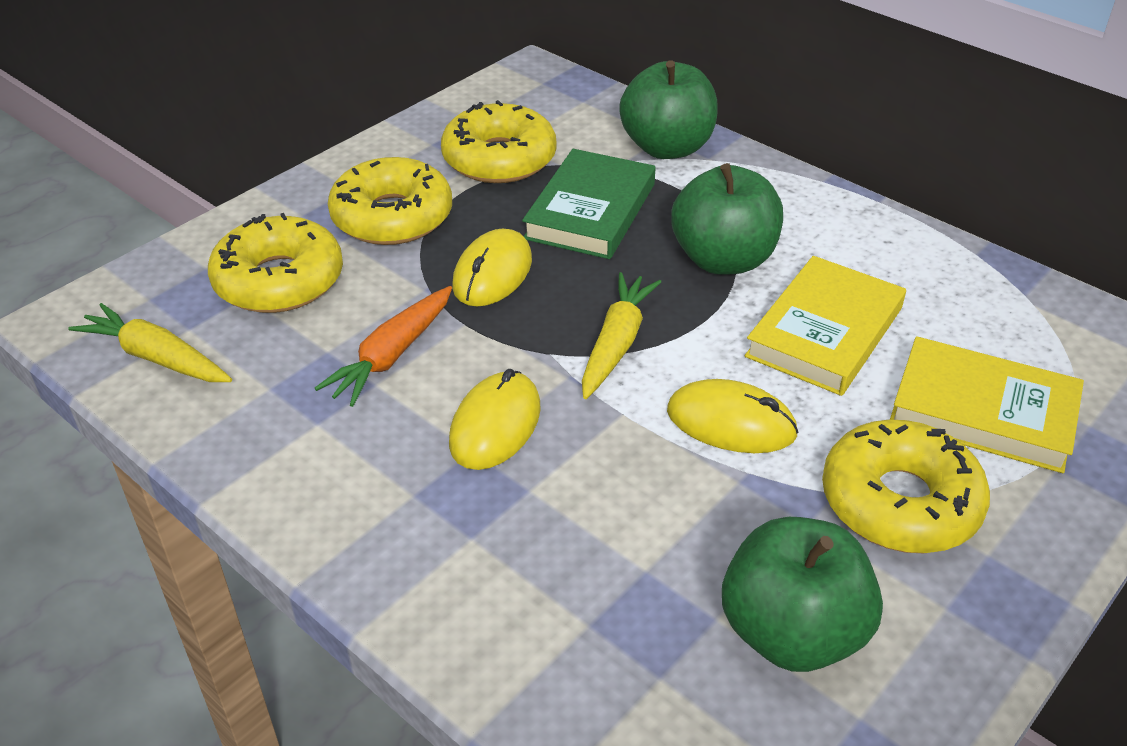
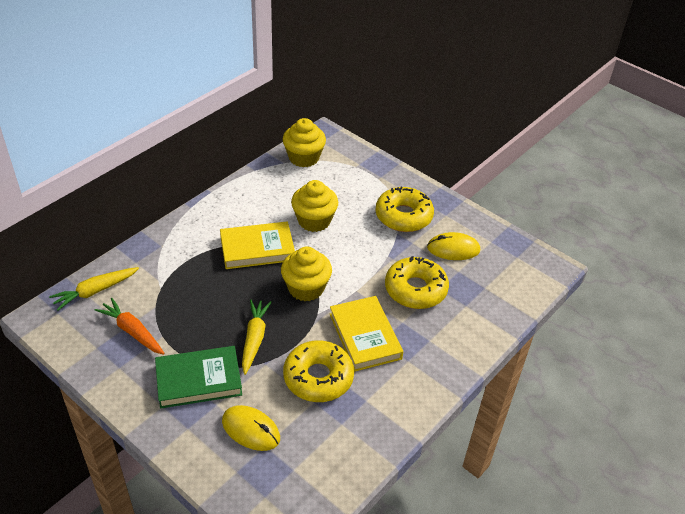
green apple: 3 -> 0
yellow cupcake: 0 -> 3
yellow donut: 4 -> 3
yellow mouse: 3 -> 2

